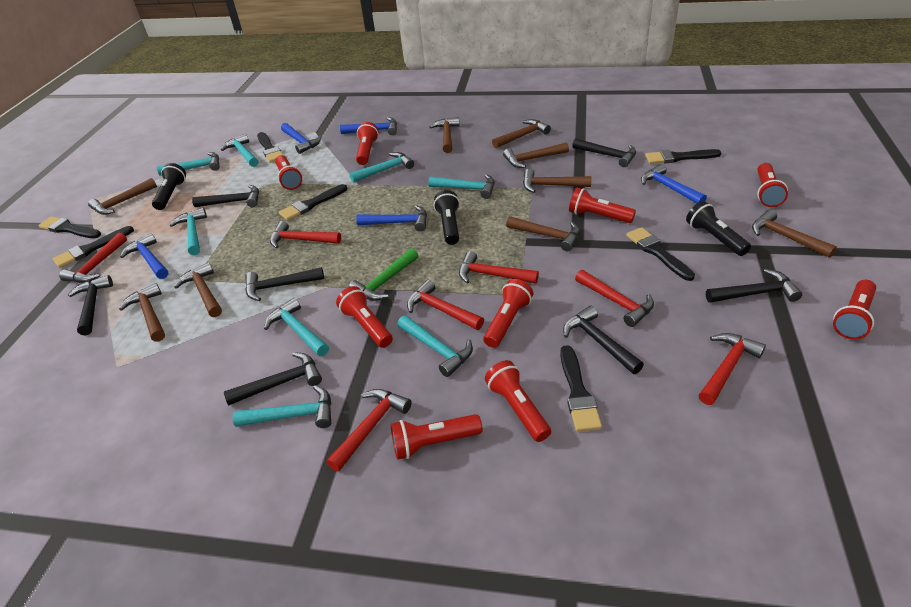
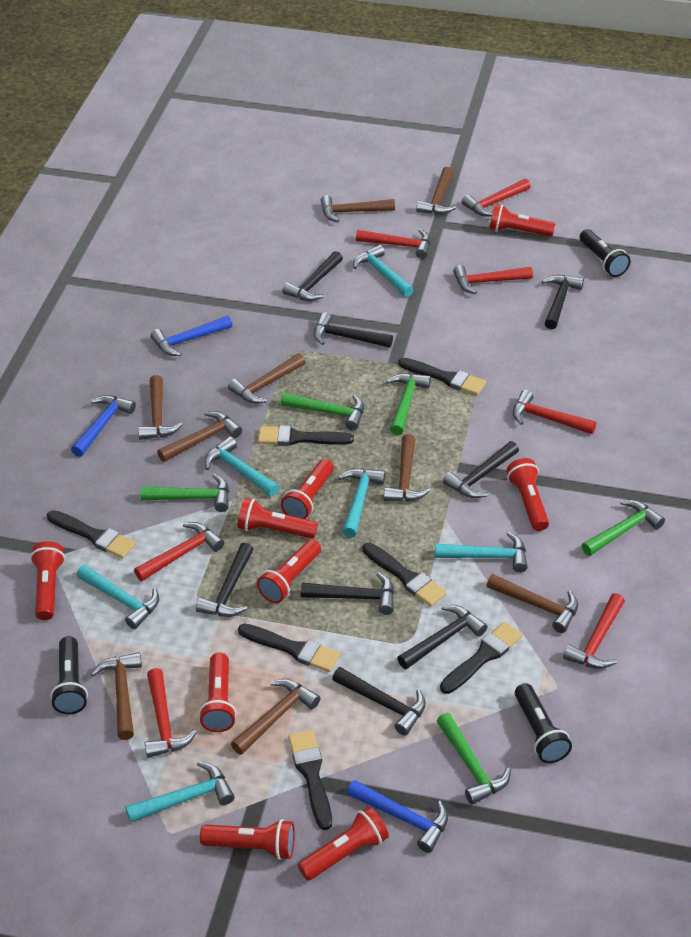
black hammer: 7 -> 8
blue hammer: 5 -> 3
green hammer: 1 -> 5
turquoise hammer: 8 -> 6

